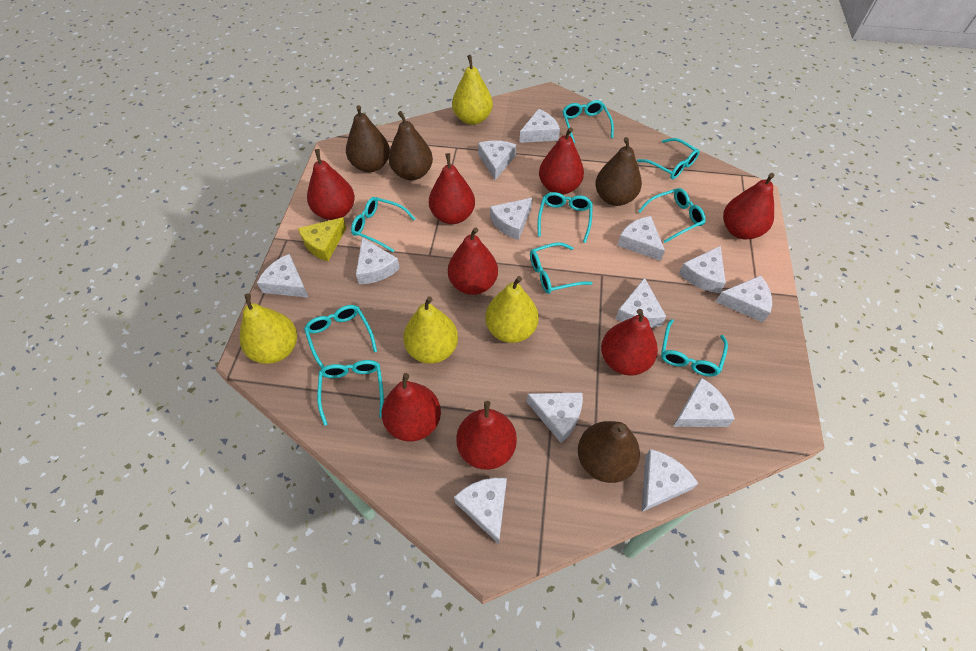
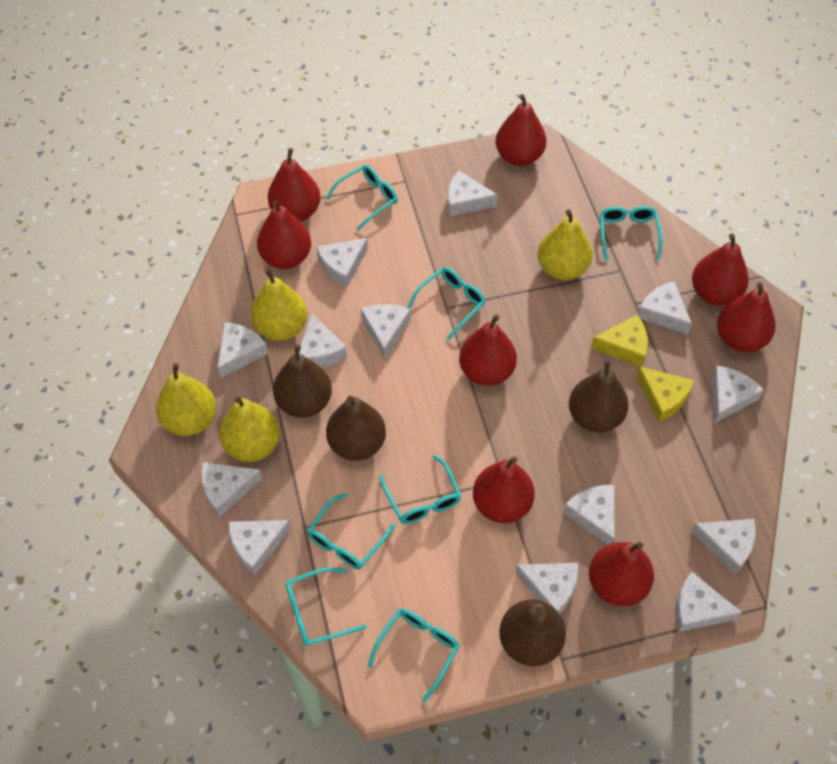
turquoise glasses: 9 -> 7
yellow cheese: 1 -> 2

